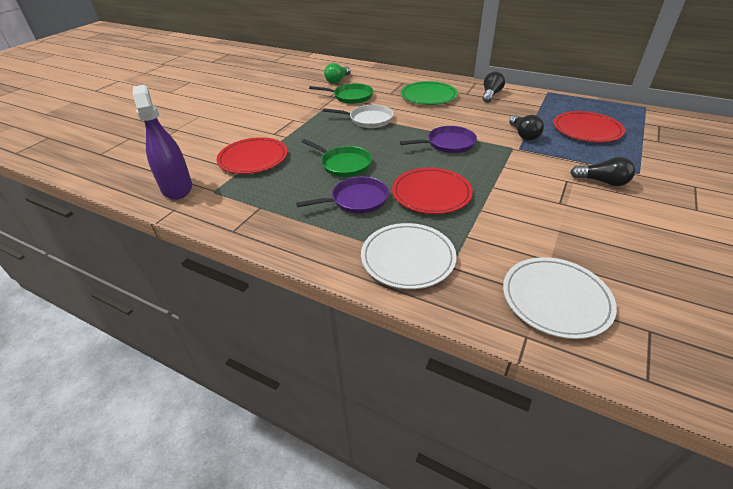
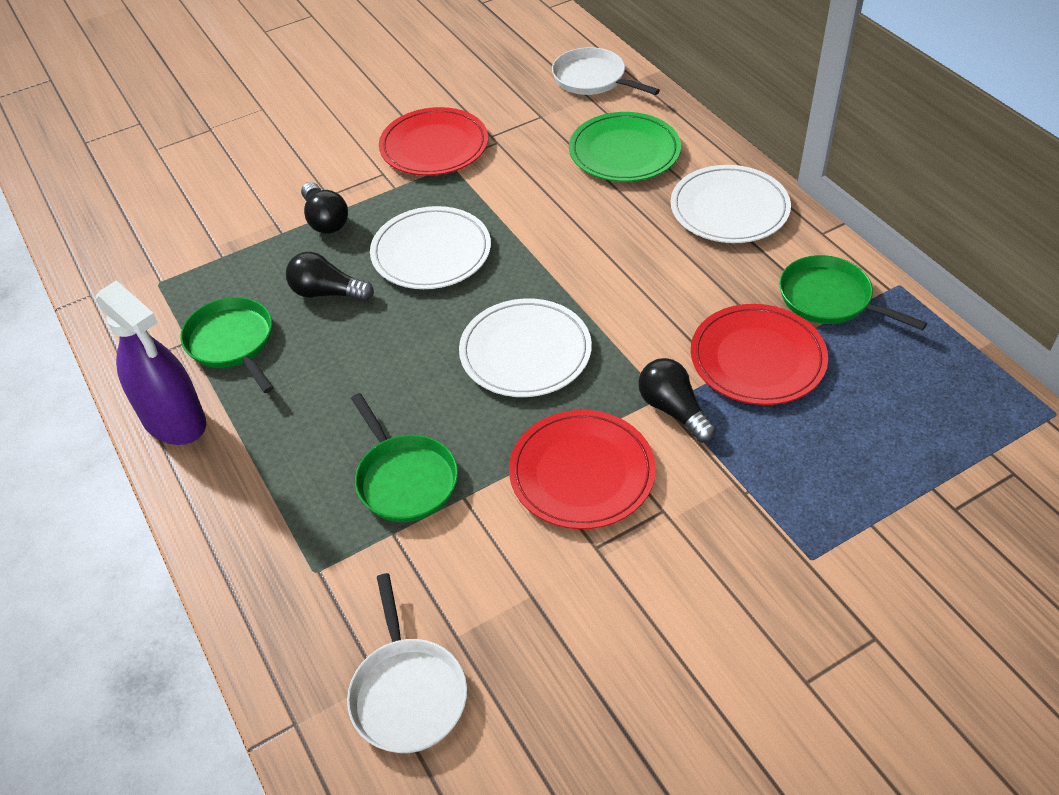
green light bulb: 1 -> 0
green pan: 2 -> 3
purple pan: 2 -> 0
white pan: 1 -> 2
white plate: 2 -> 3

